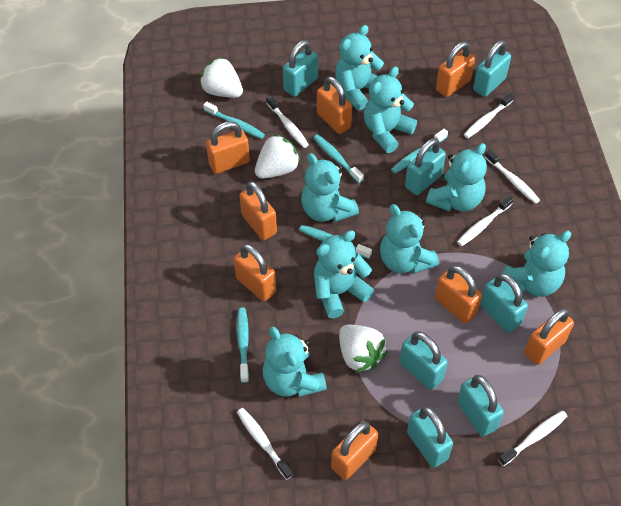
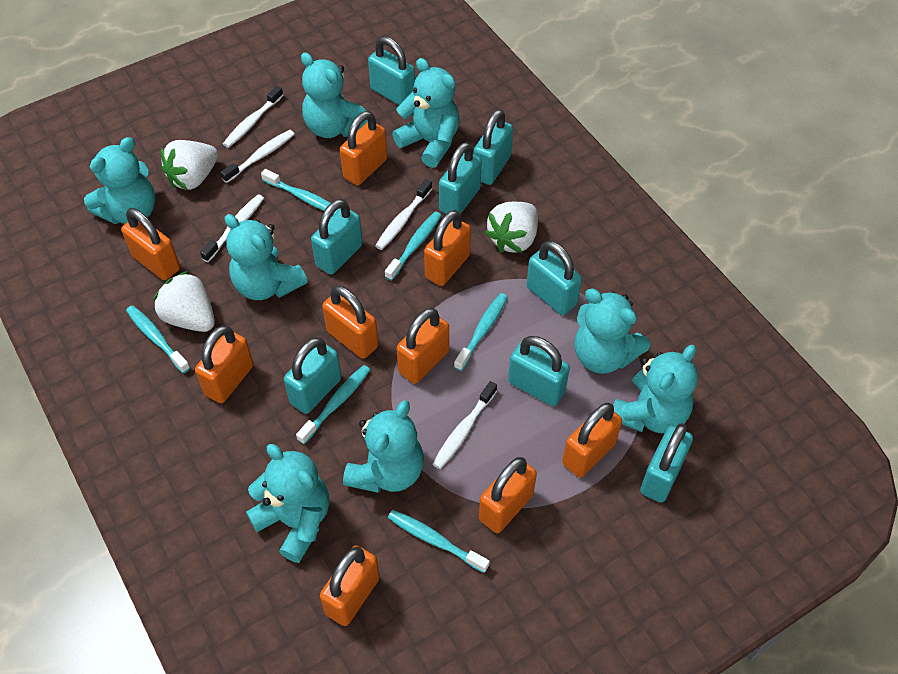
orange padlock: 8 -> 9
turquoise padlock: 7 -> 8
turquoise toothbrush: 5 -> 6
white toothbrush: 6 -> 5

